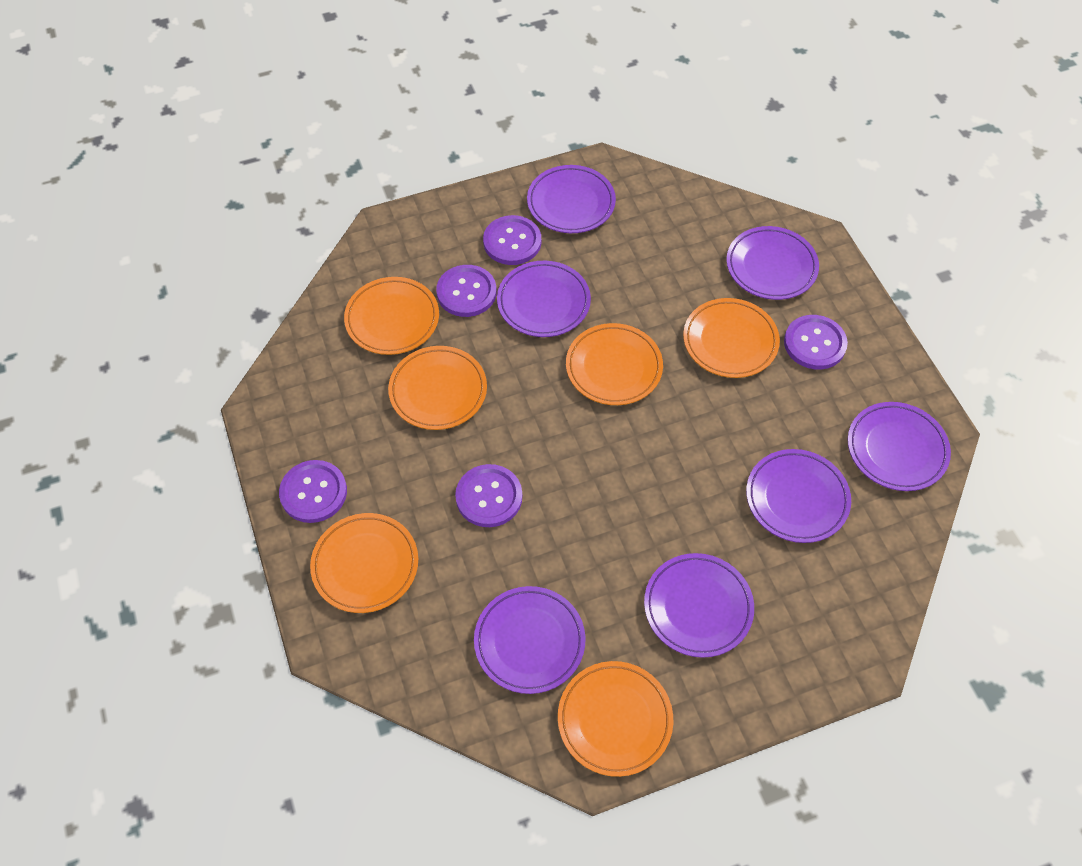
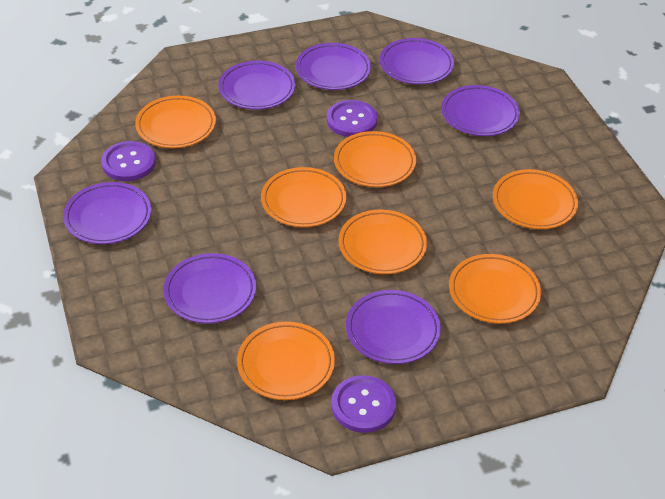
orange plate: 6 -> 7
purple button: 5 -> 3

